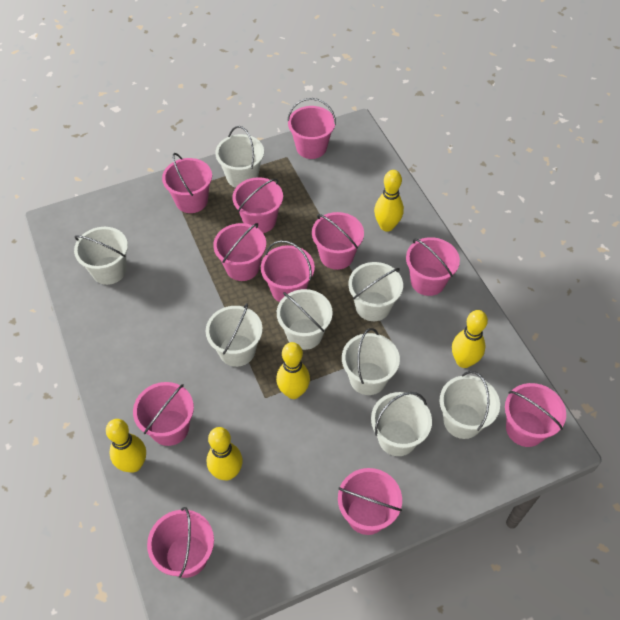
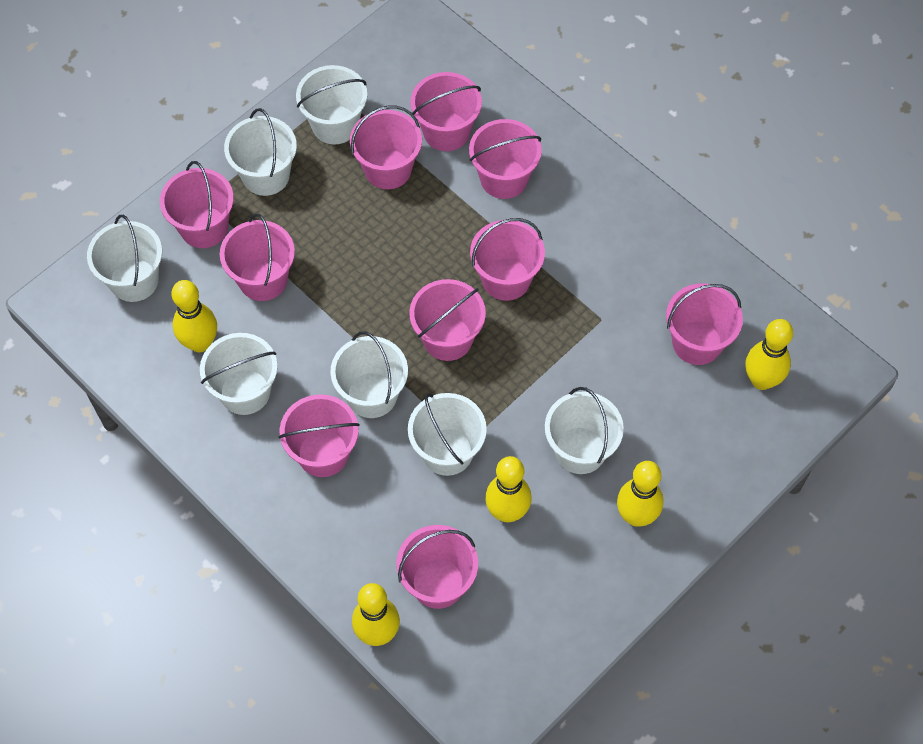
pink bucket: 11 -> 10
white bucket: 8 -> 7

